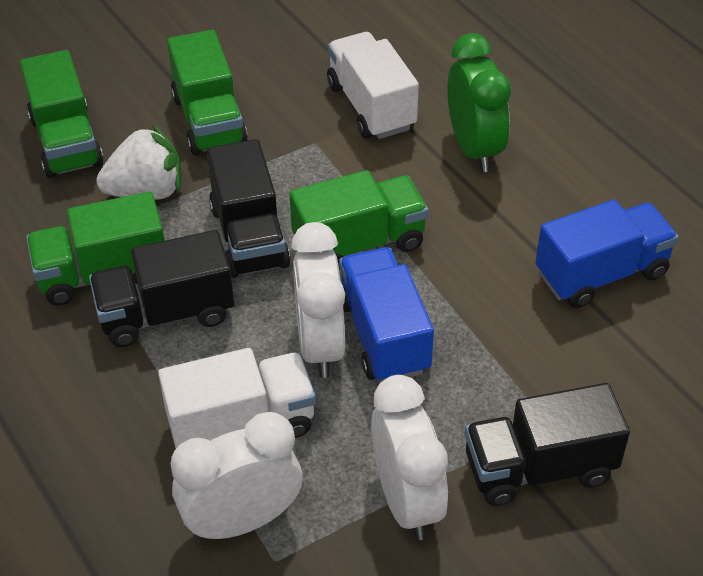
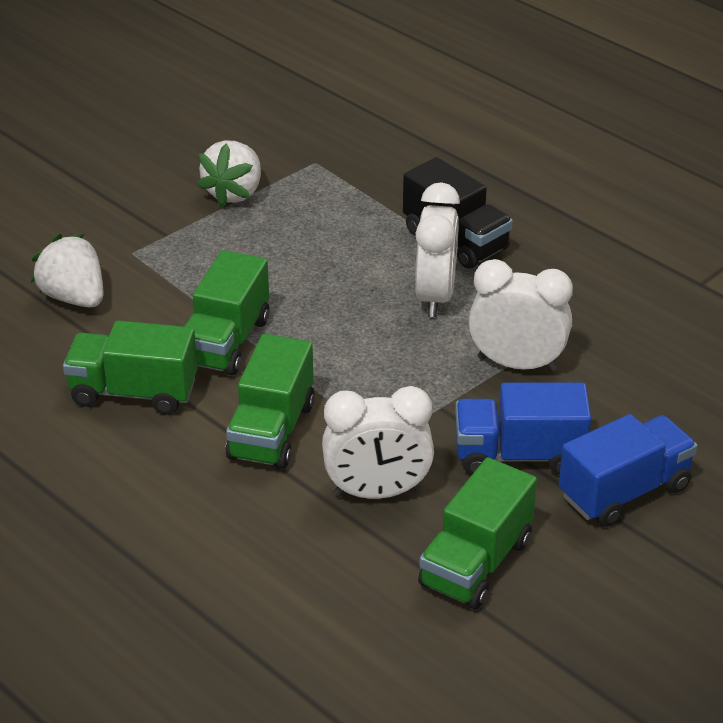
black truck: 3 -> 1
green clock: 1 -> 0
white strawberry: 1 -> 2
white truck: 2 -> 0

